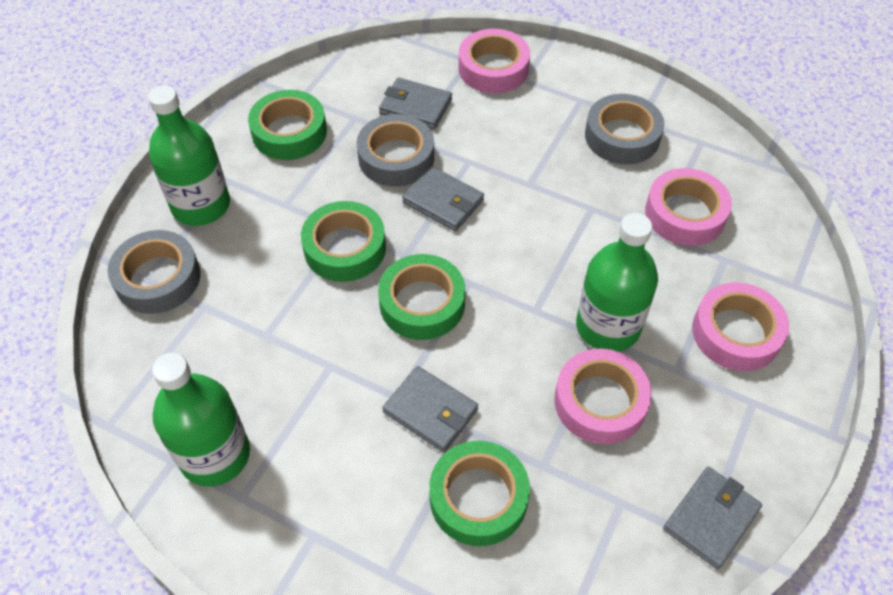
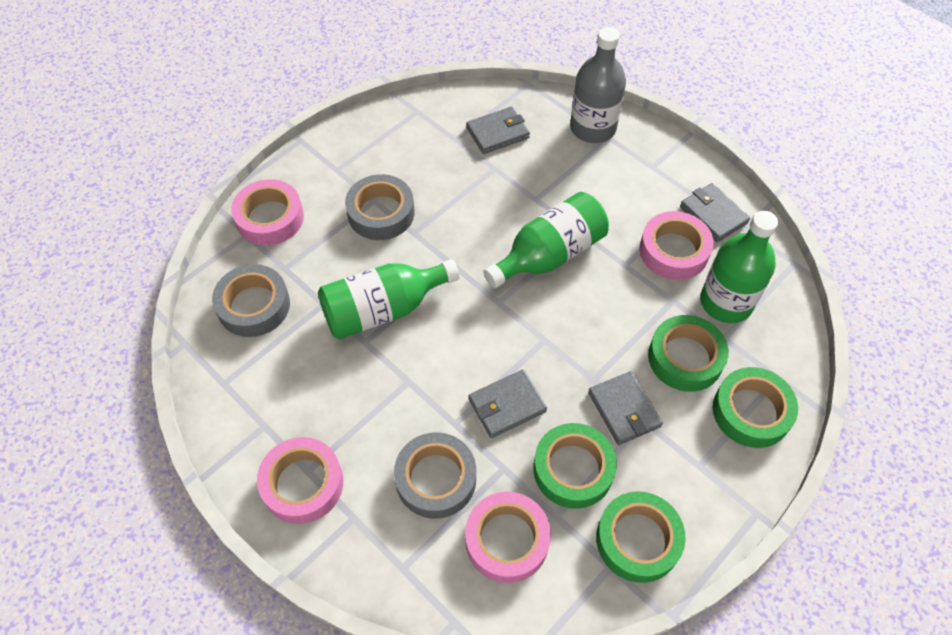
grey bottle: 0 -> 1

